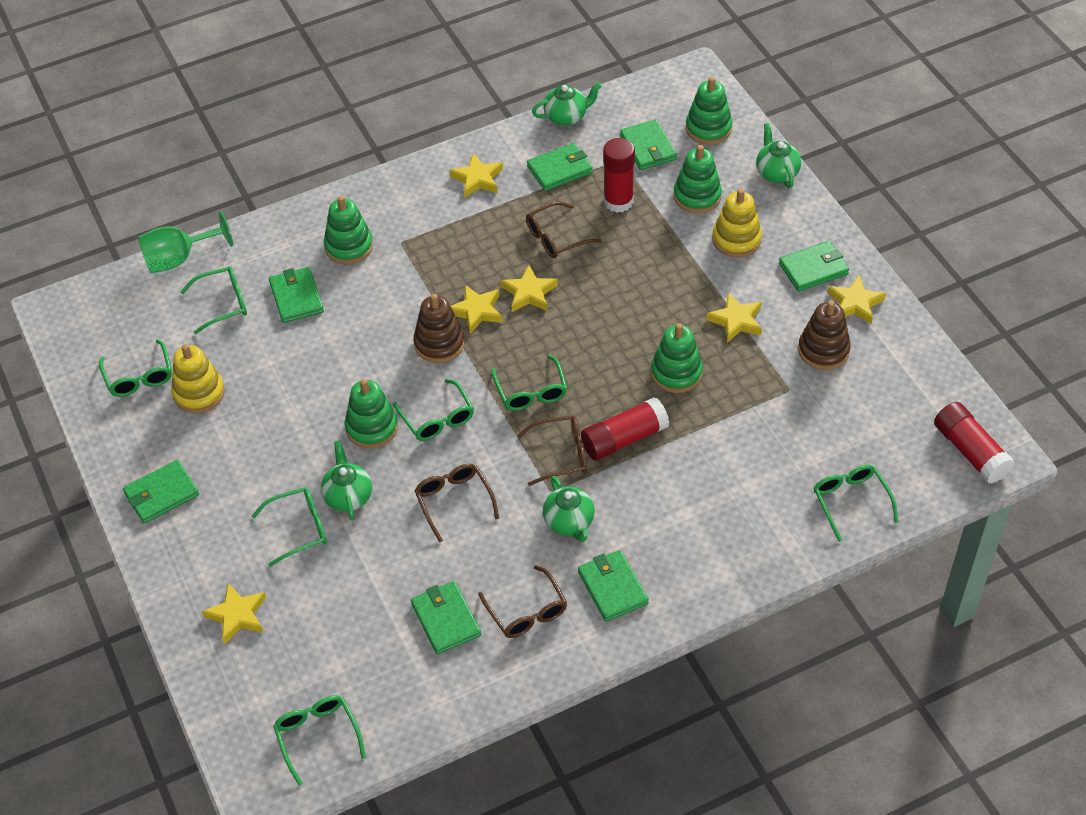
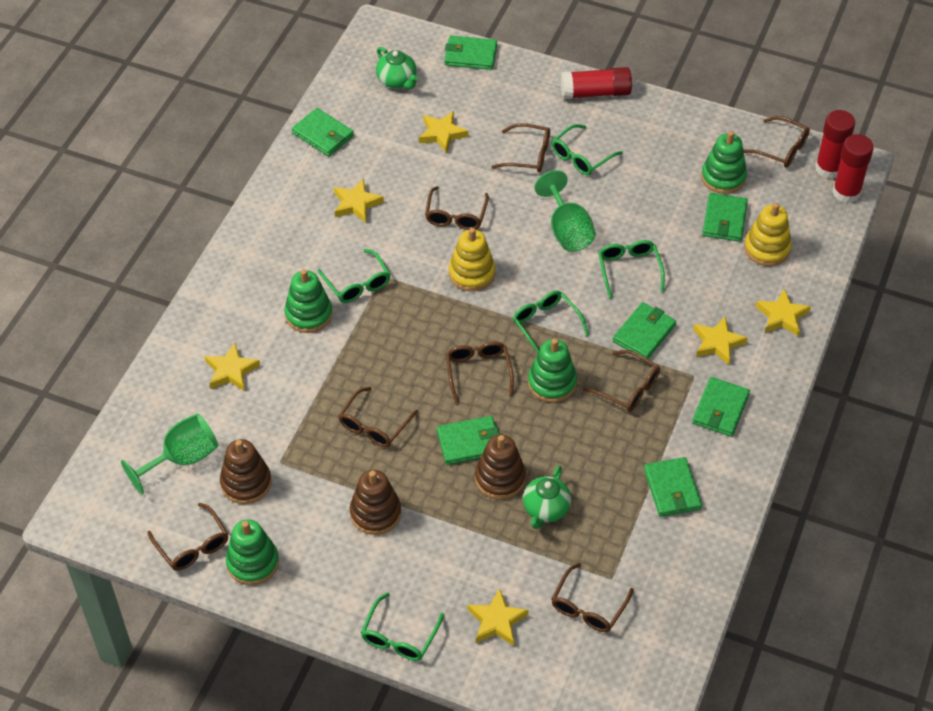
brown glasses: 4 -> 8
brown stacking toy: 2 -> 3
green glasses: 7 -> 5
green goblet: 1 -> 2
green stacking toy: 5 -> 4
green teapot: 4 -> 2

